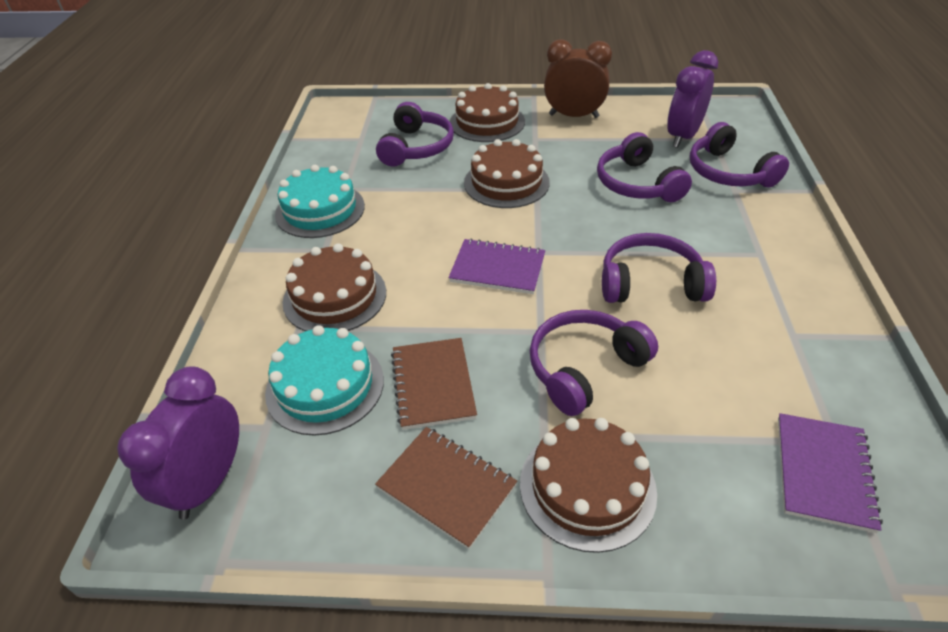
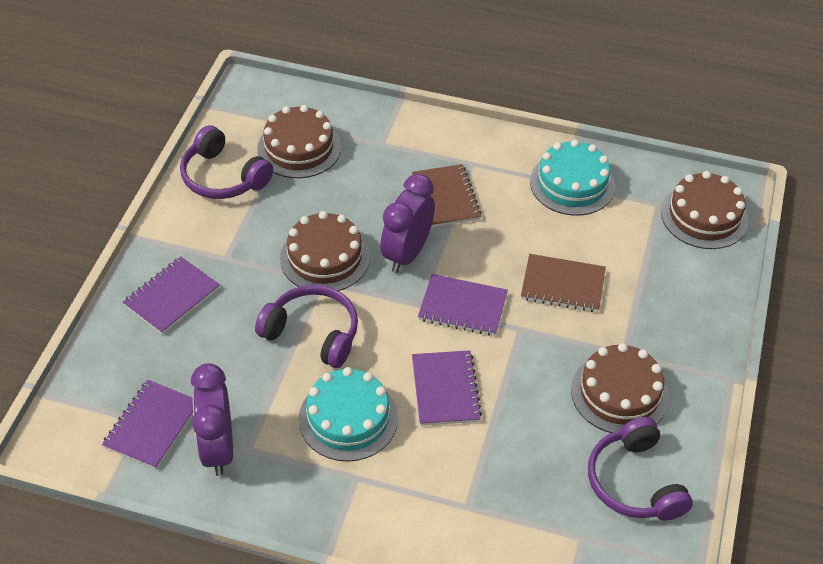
brown clock: 1 -> 0
purple headphones: 5 -> 3
purple notebook: 2 -> 4

